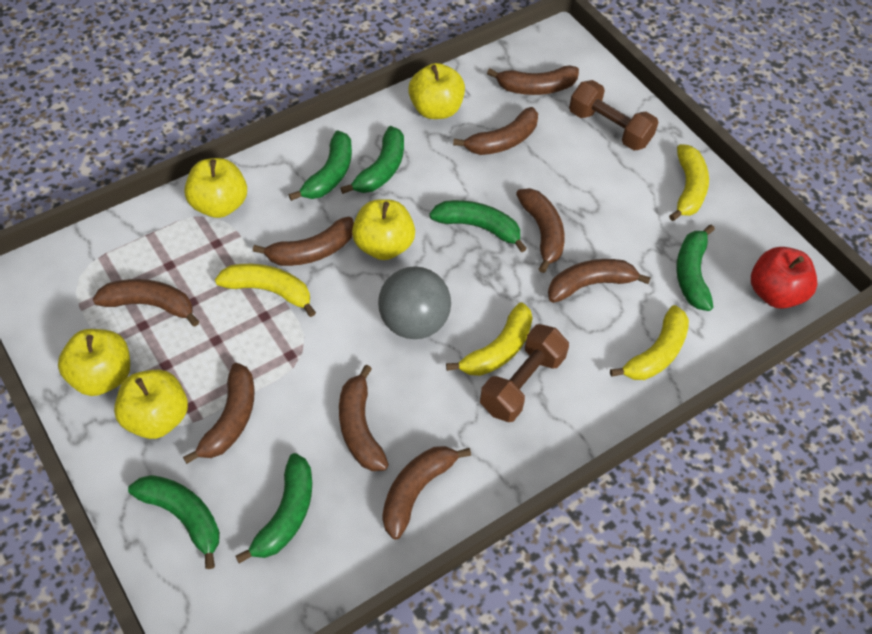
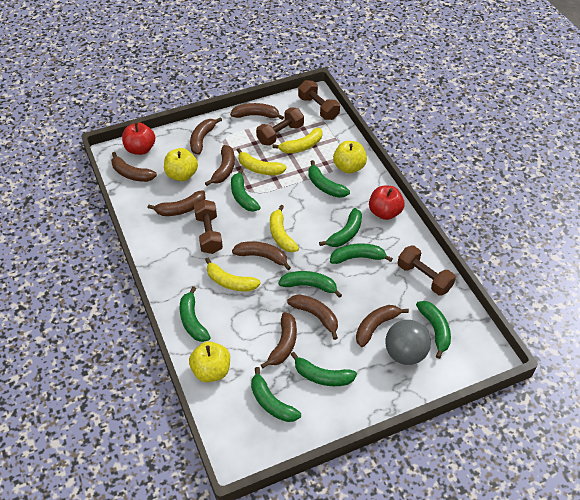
brown dumbbell: 2 -> 4
green banana: 6 -> 9
red apple: 1 -> 2
yellow apple: 5 -> 3

